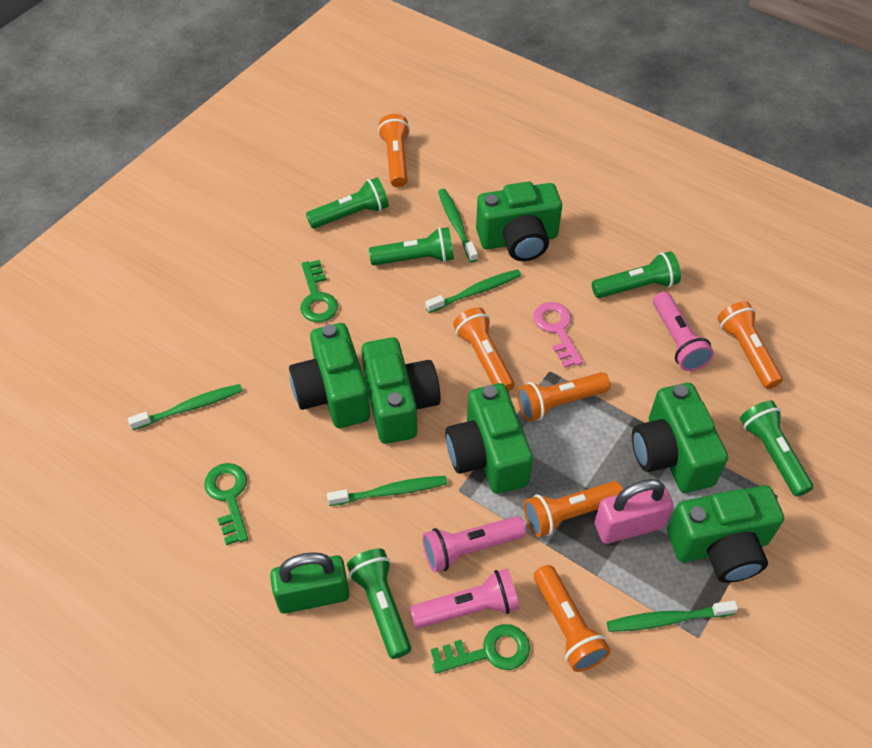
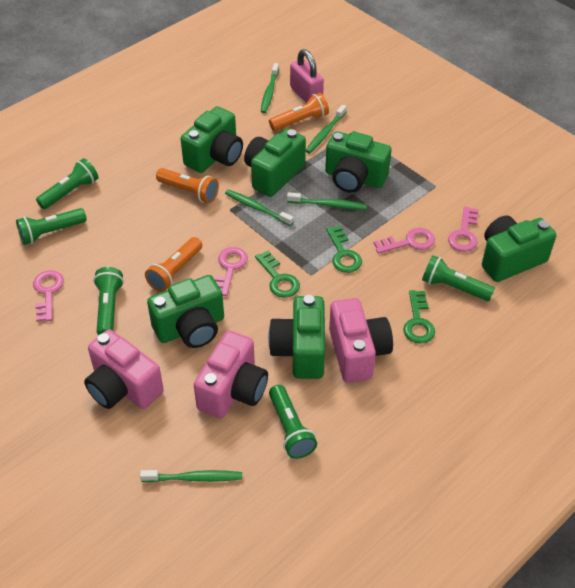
green padlock: 1 -> 0
orange flashlight: 6 -> 3
pink camera: 0 -> 3
pink flashlight: 3 -> 0
pink key: 1 -> 4

